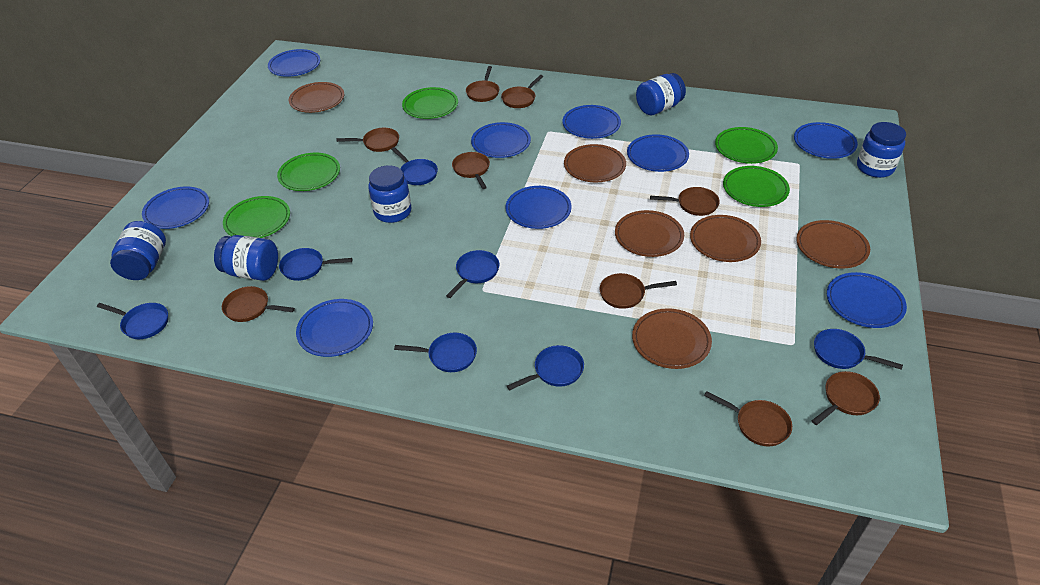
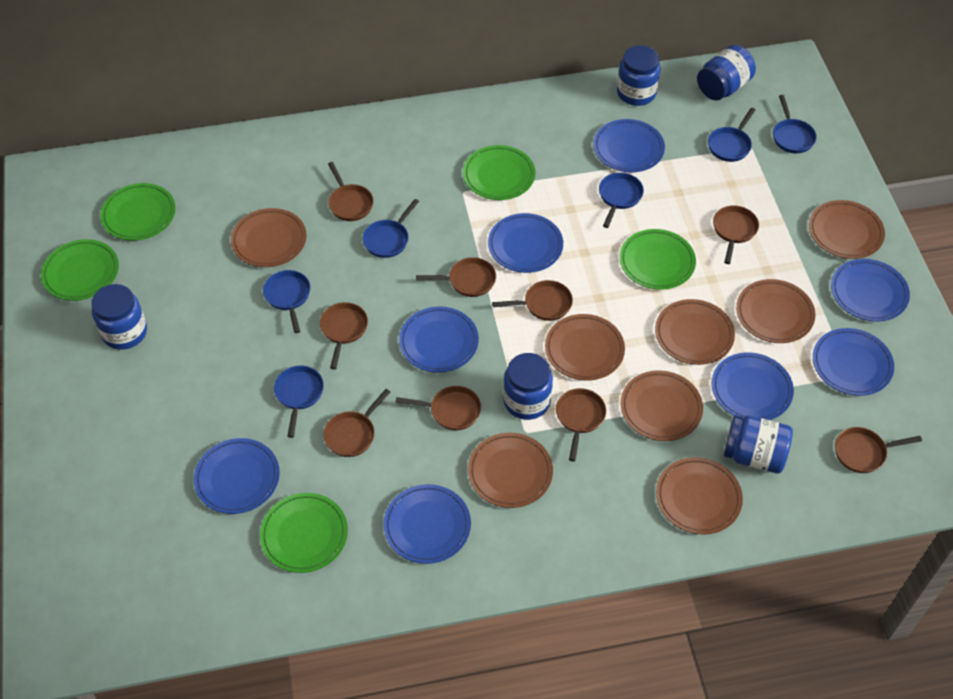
blue pan: 7 -> 6
blue plate: 9 -> 8
brown plate: 6 -> 8

